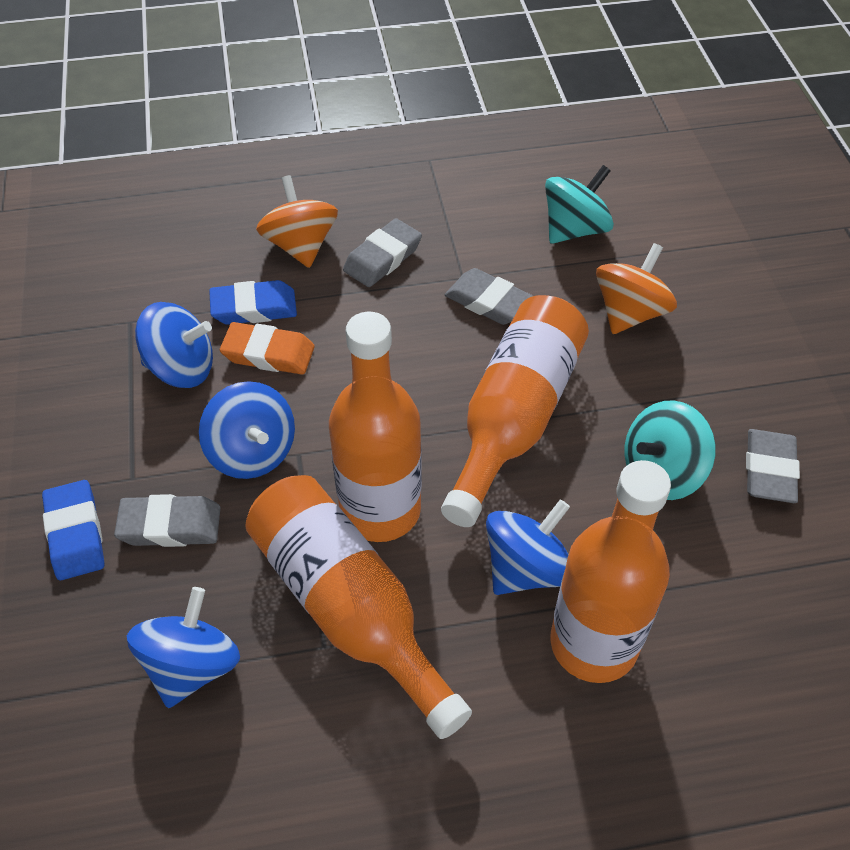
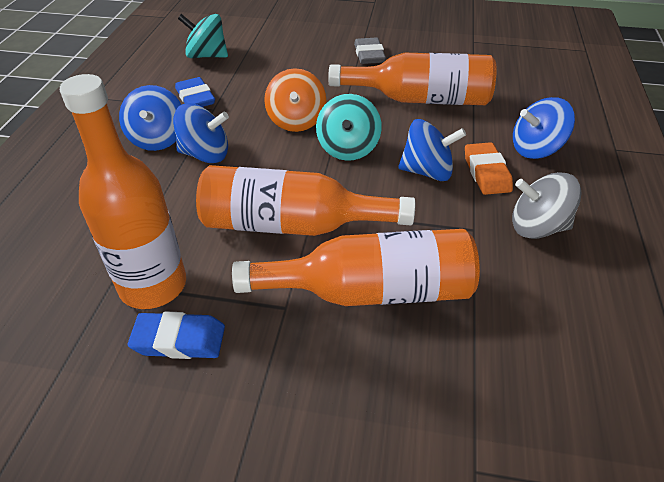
grey eraser: 4 -> 1
grey spinning top: 0 -> 1
orange spinning top: 2 -> 1

